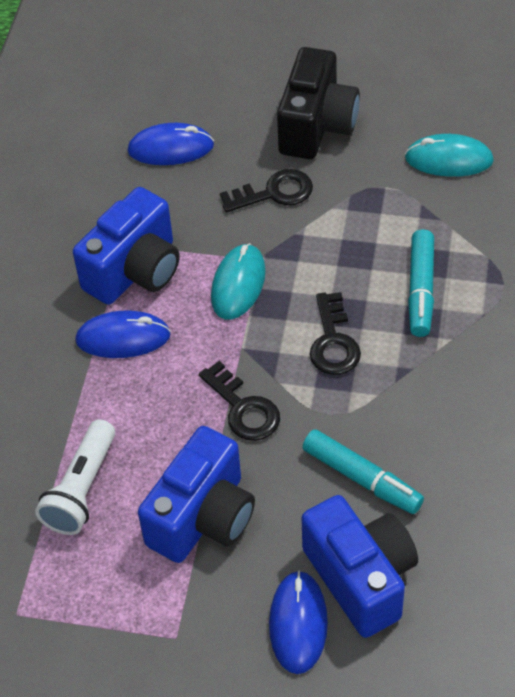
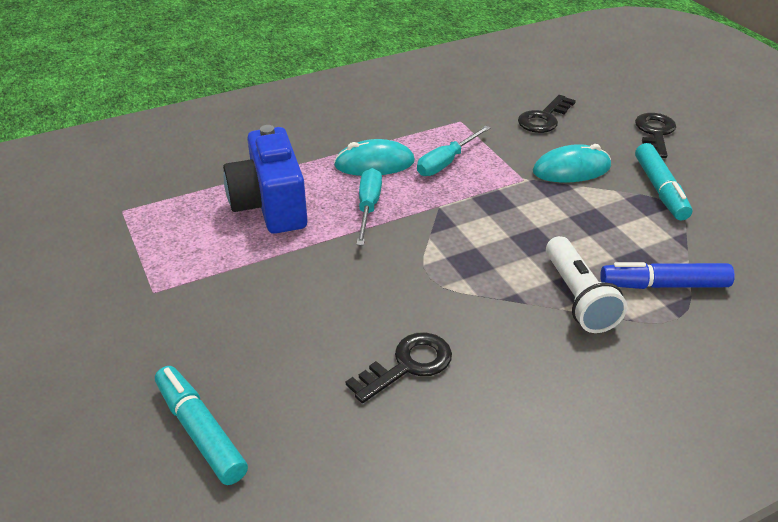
black camera: 1 -> 0
blue camera: 3 -> 1
blue marker: 0 -> 1
blue mouse: 3 -> 0
turquoise screwdriver: 0 -> 2

